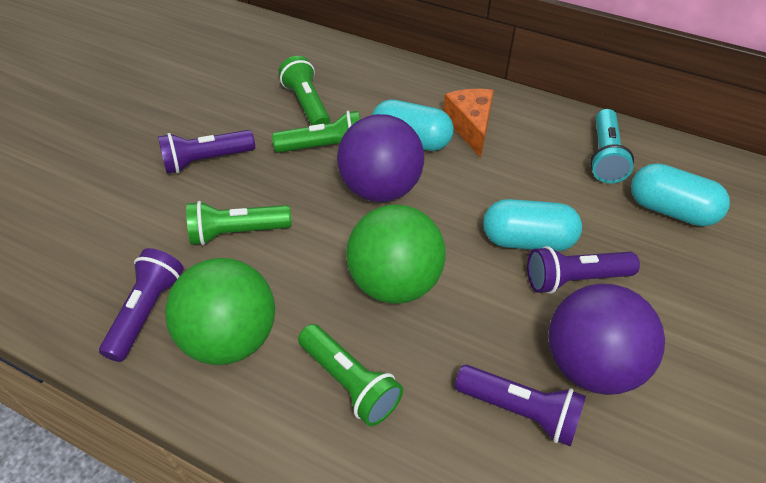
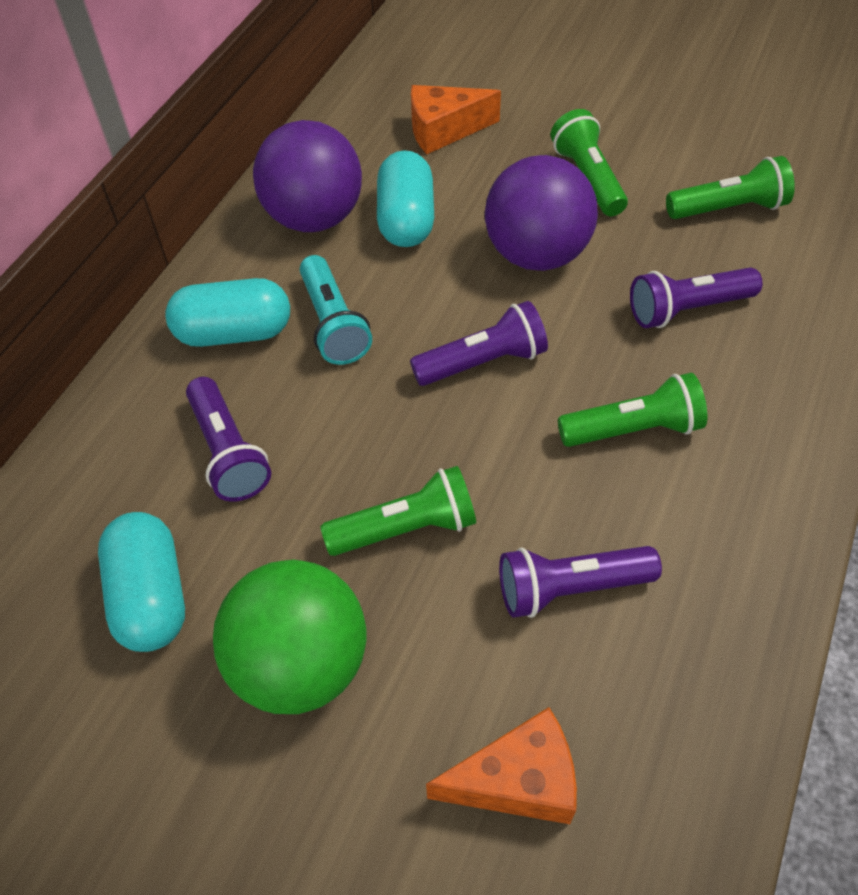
green ball: 2 -> 1
orange cheese: 1 -> 2

